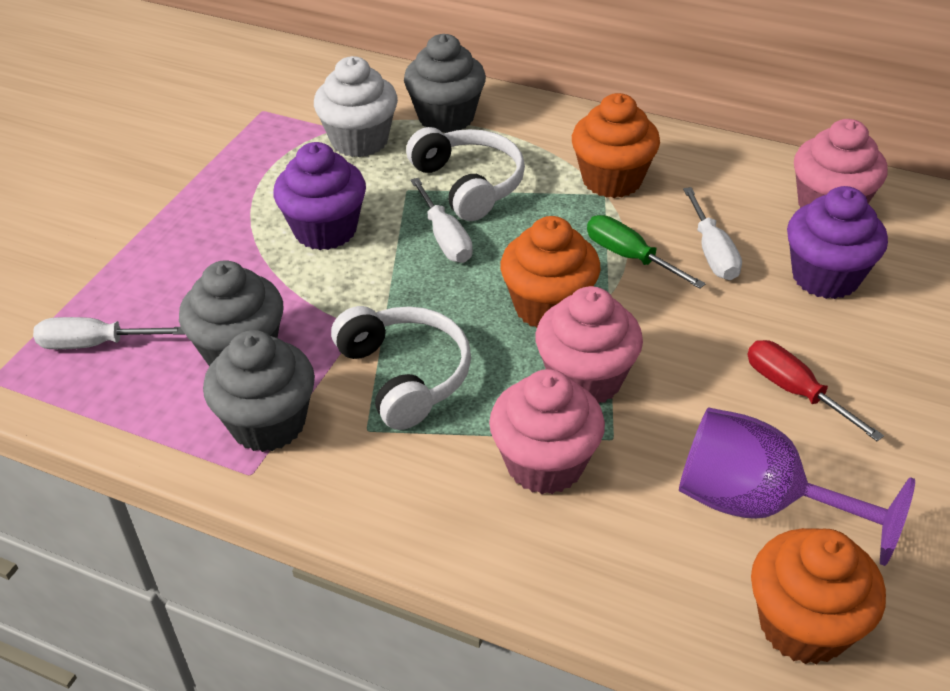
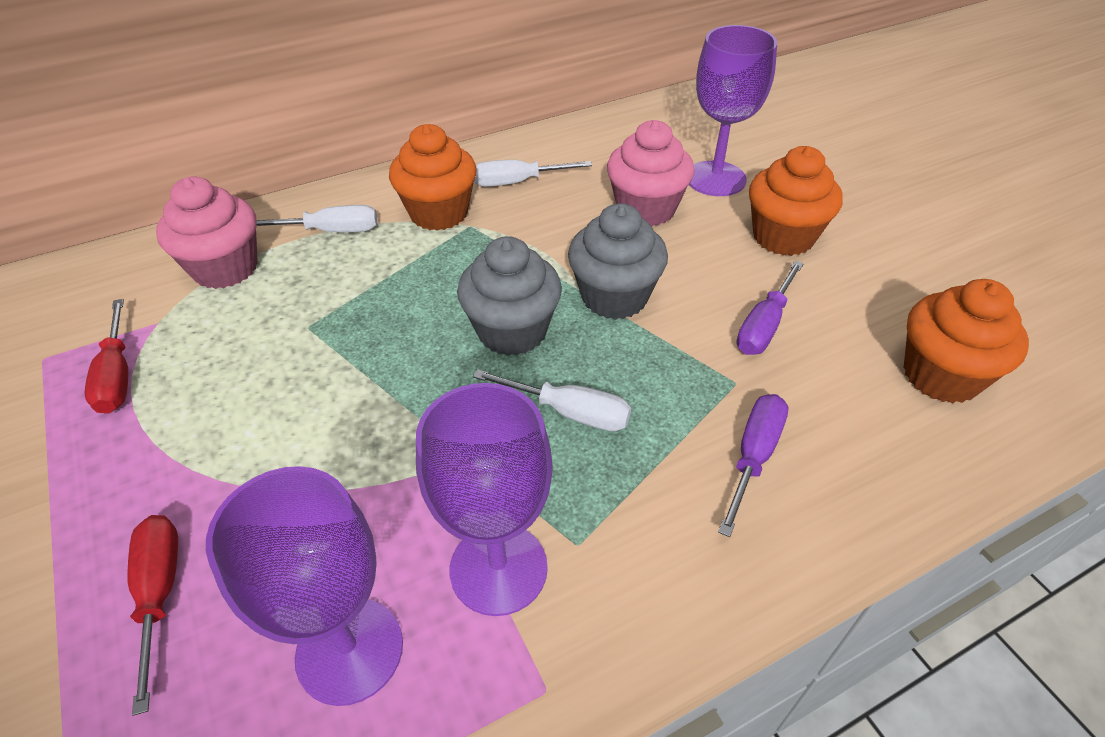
green screwdriver: 1 -> 0
grey cupcake: 3 -> 2
pink cupcake: 3 -> 2
purple cupcake: 2 -> 0
purple goblet: 1 -> 3
purple screwdriver: 0 -> 2
red screwdriver: 1 -> 2
white cupcake: 1 -> 0
white headphones: 2 -> 0

